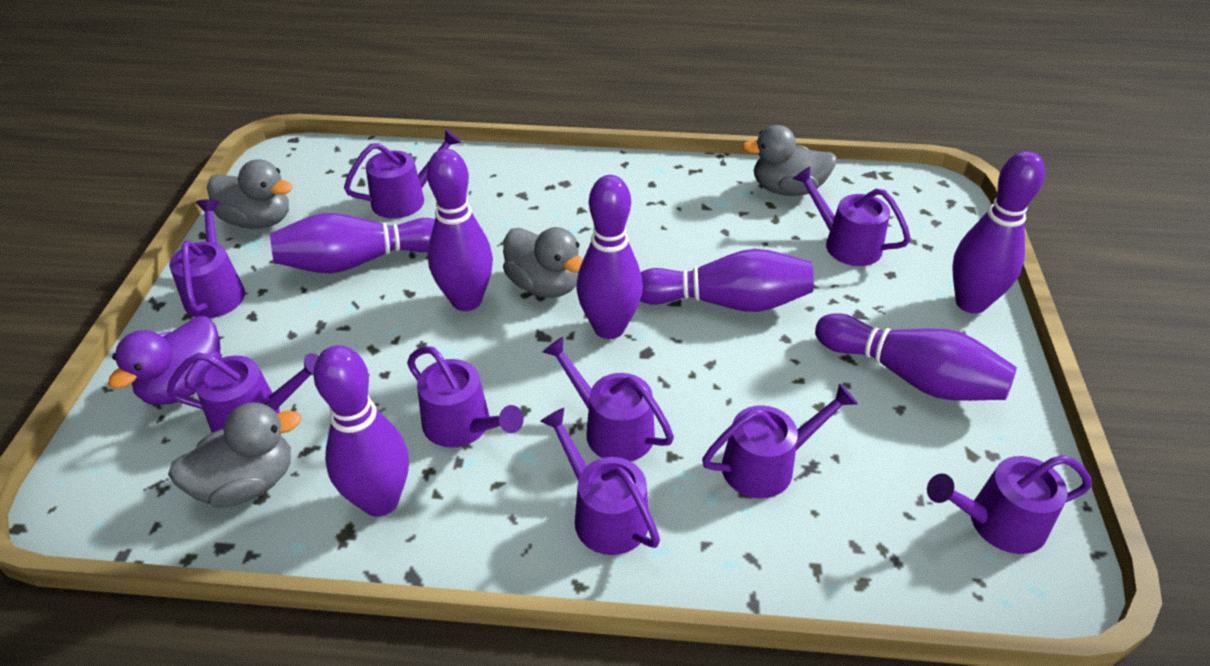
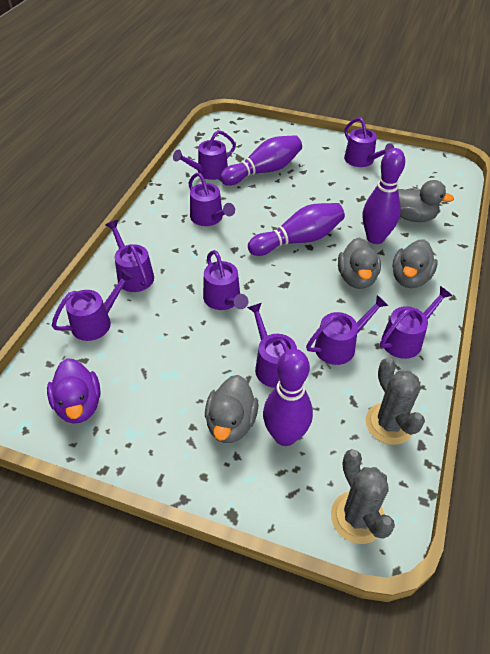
grey cactus: 0 -> 2
purple bowling pin: 7 -> 4

